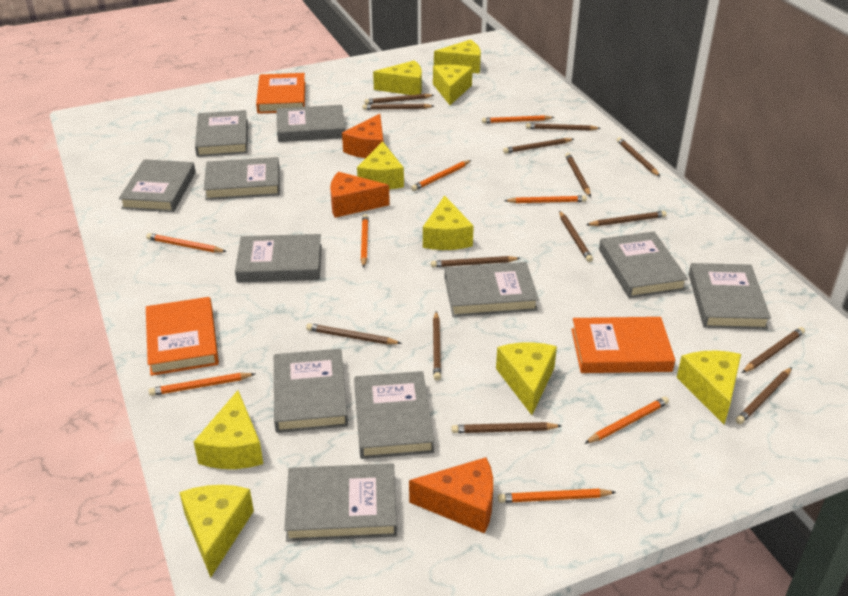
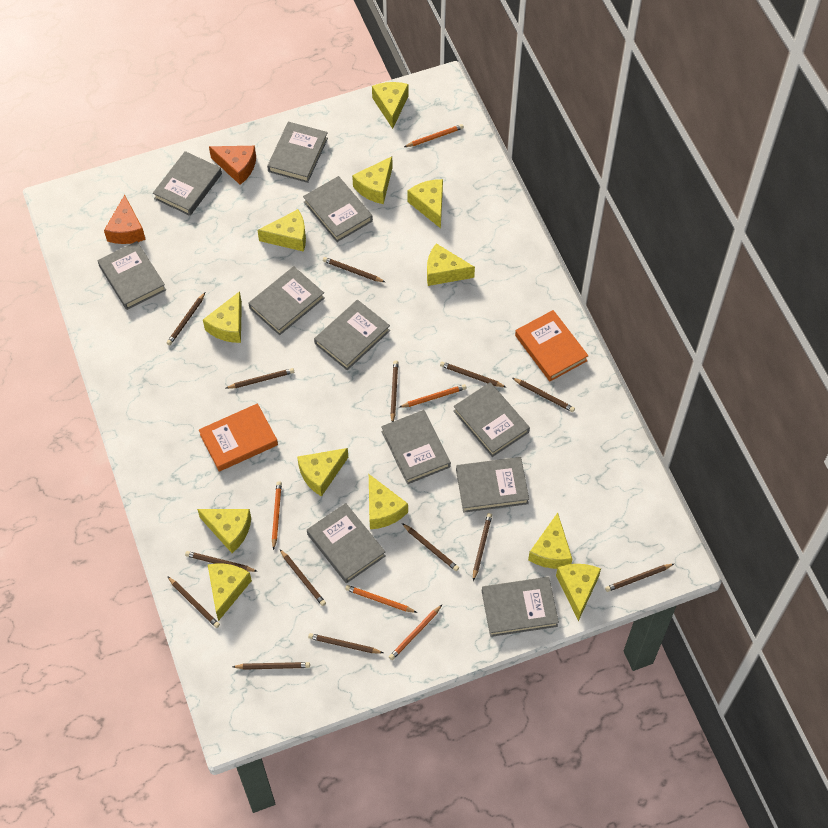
orange book: 3 -> 2
orange cheese: 3 -> 2
orange pencil: 8 -> 5
yellow cheese: 9 -> 12

